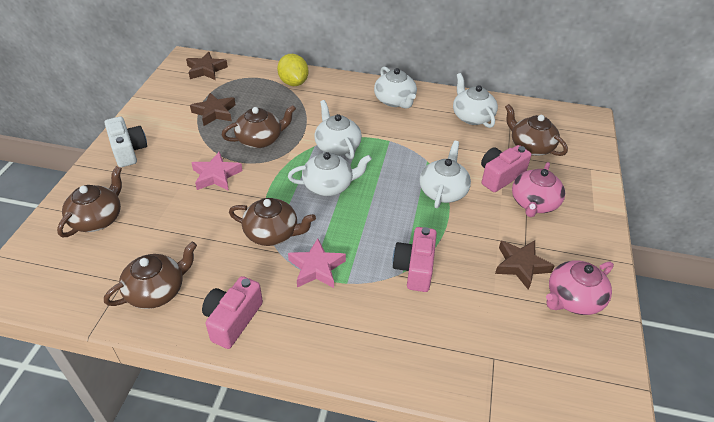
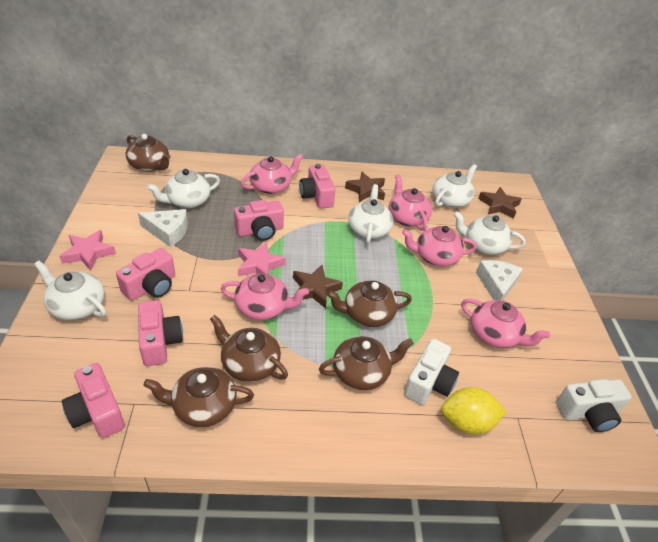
pink camera: 3 -> 5
pink teapot: 2 -> 5
white camera: 1 -> 2
white cheese: 0 -> 2

